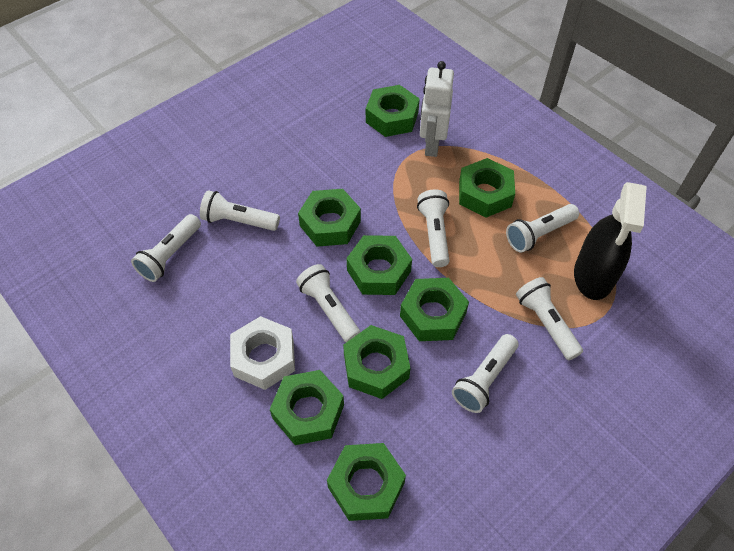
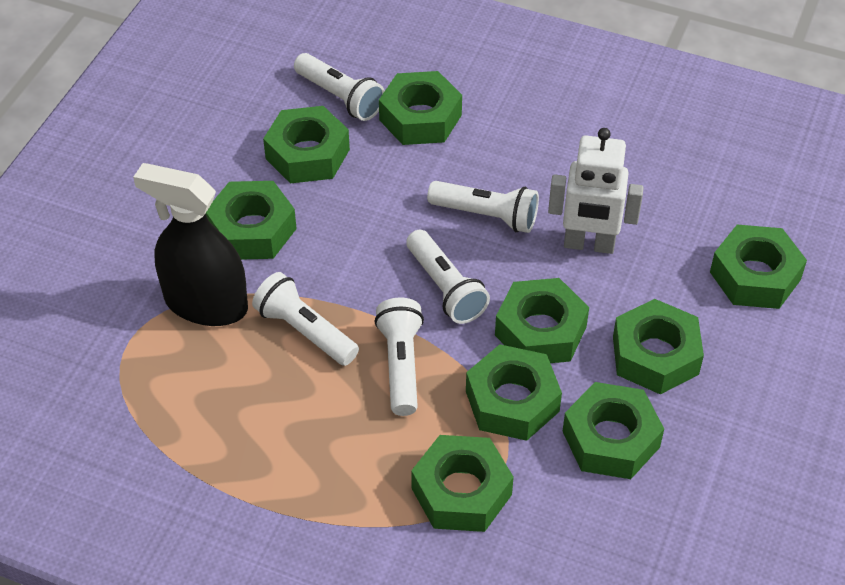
green nut: 8 -> 9
white flashlight: 7 -> 5
white nut: 1 -> 0

